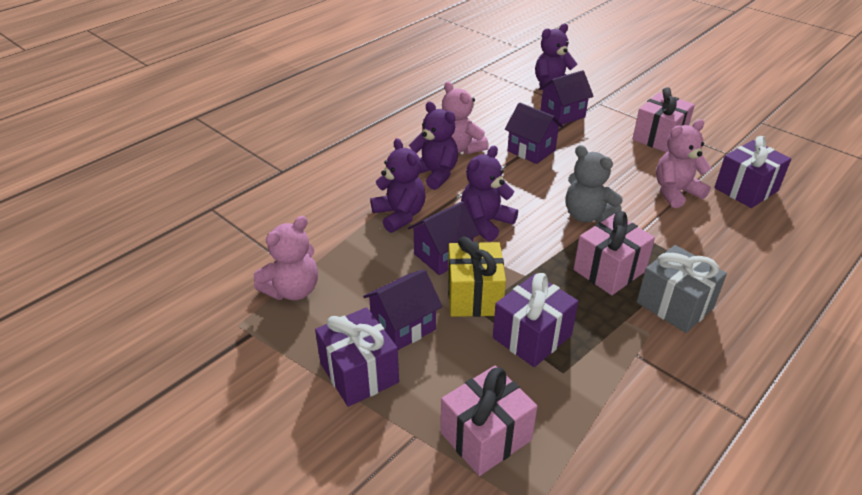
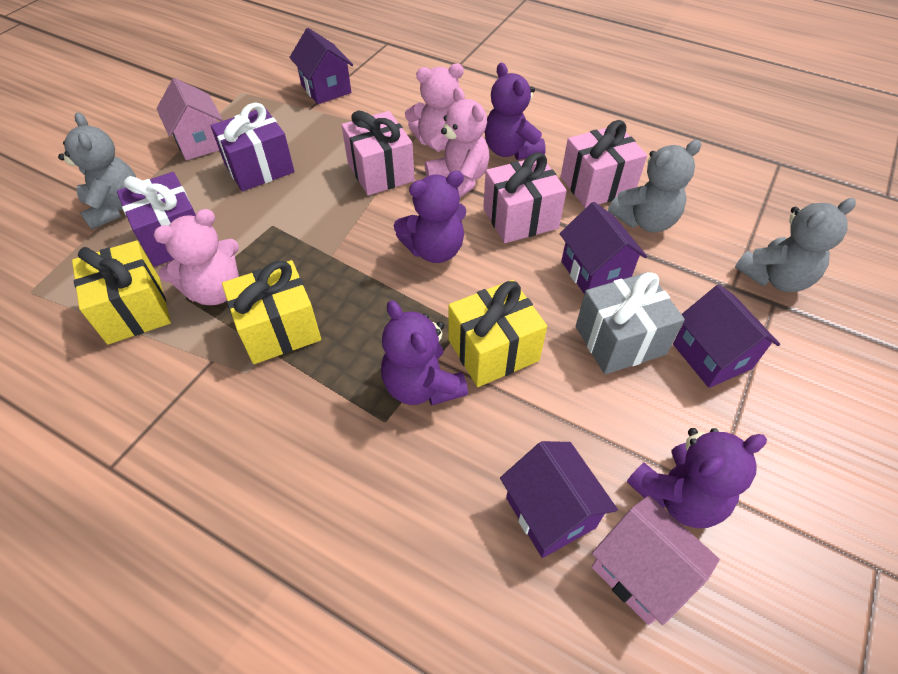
grey teddy bear: 1 -> 3
pink house: 0 -> 2
purple gift: 3 -> 2
yellow gift: 1 -> 3

